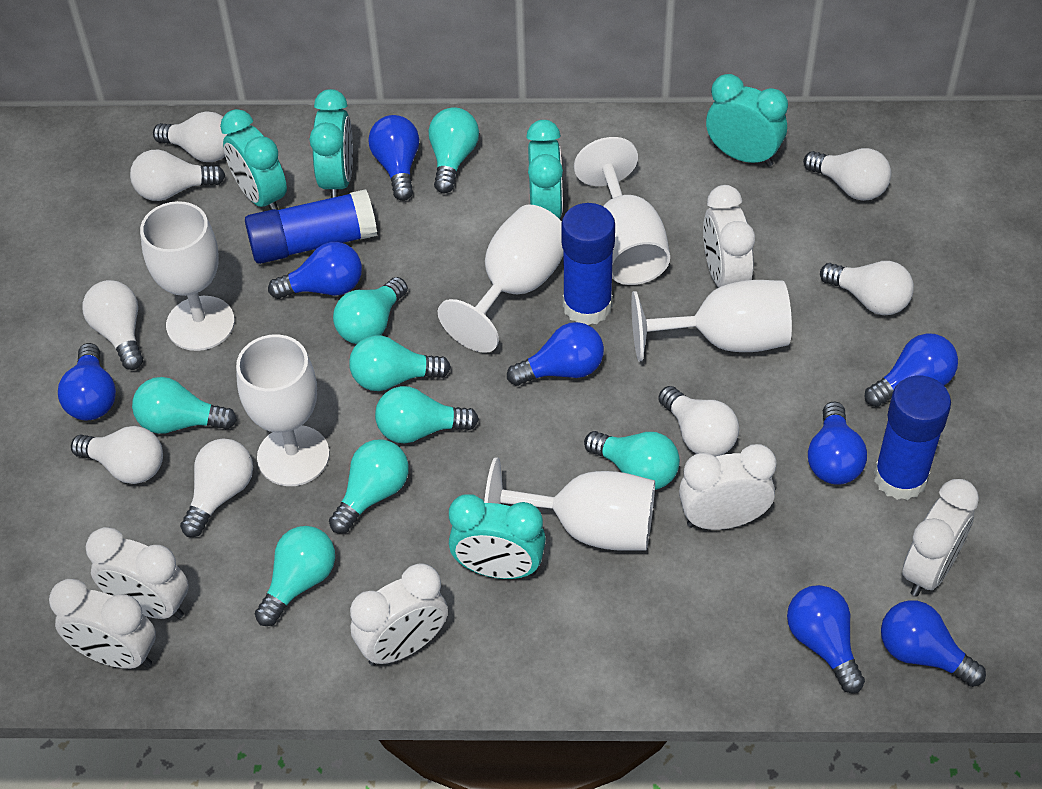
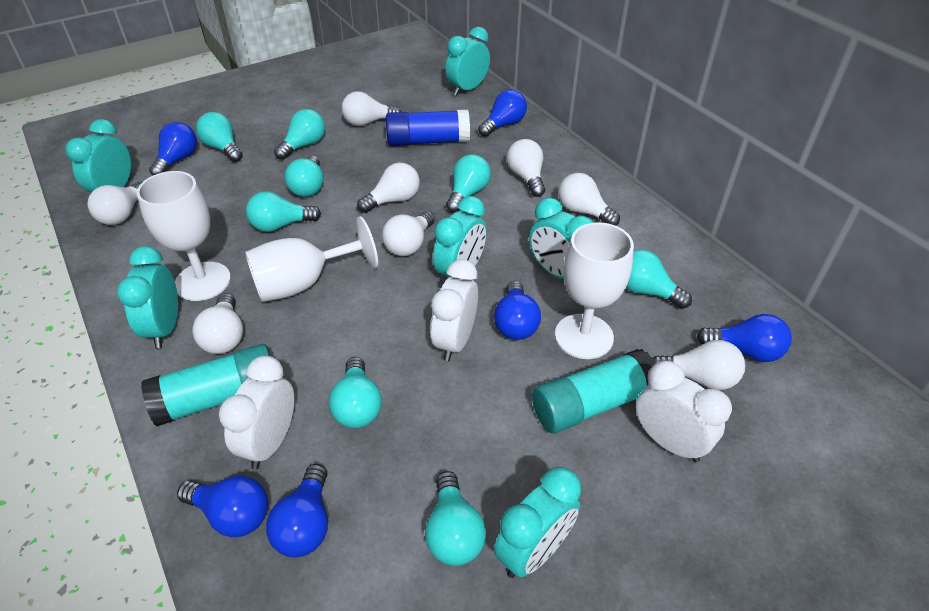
blue glue stick: 3 -> 1
blue light bulb: 8 -> 6
turquoise clock: 5 -> 6
turquoise glue stick: 0 -> 2
white clock: 6 -> 3
white goblet: 6 -> 3

